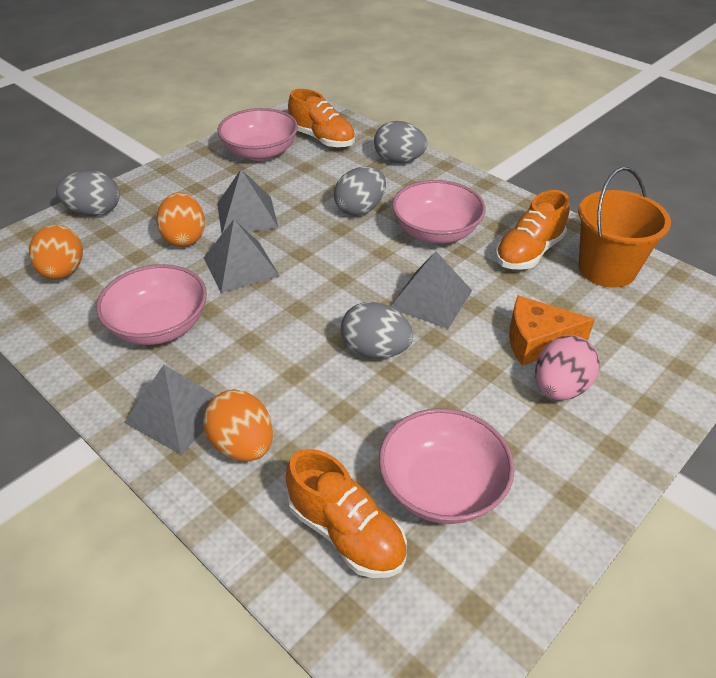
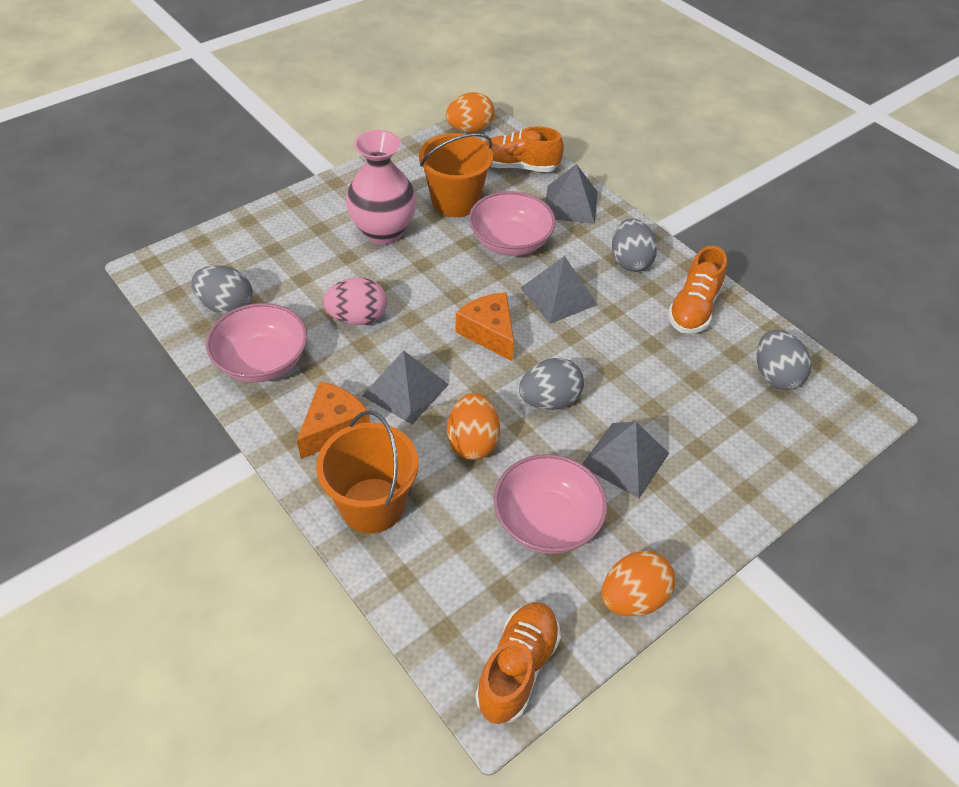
orange bucket: 1 -> 2
orange cheese: 1 -> 2
pink bowl: 4 -> 3
pink vase: 0 -> 1

